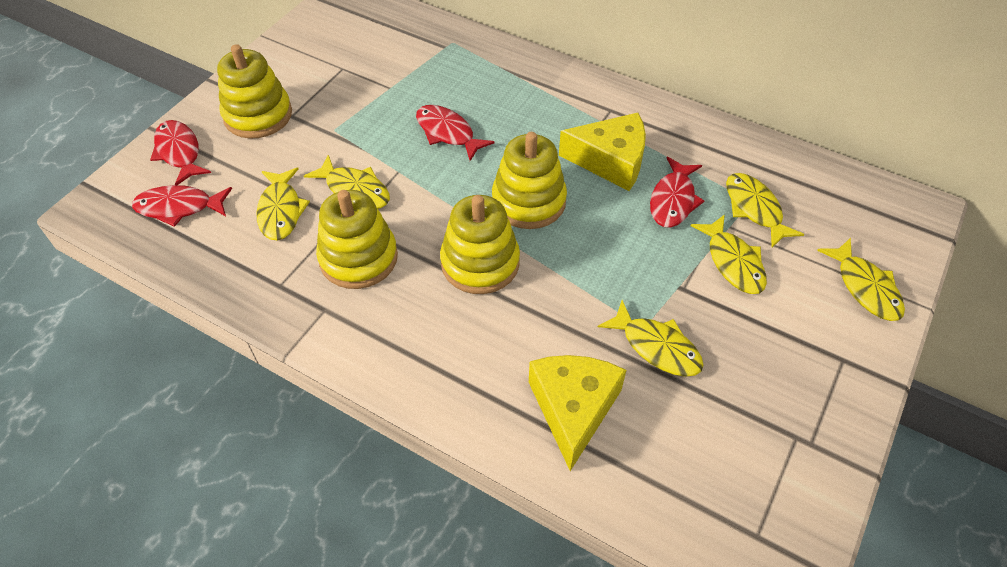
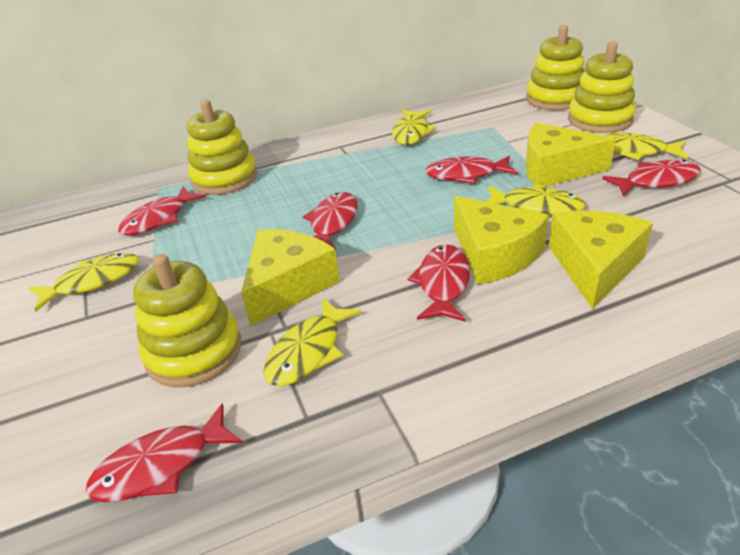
red fish: 4 -> 6
yellow cheese: 2 -> 4
yellow fish: 6 -> 5

